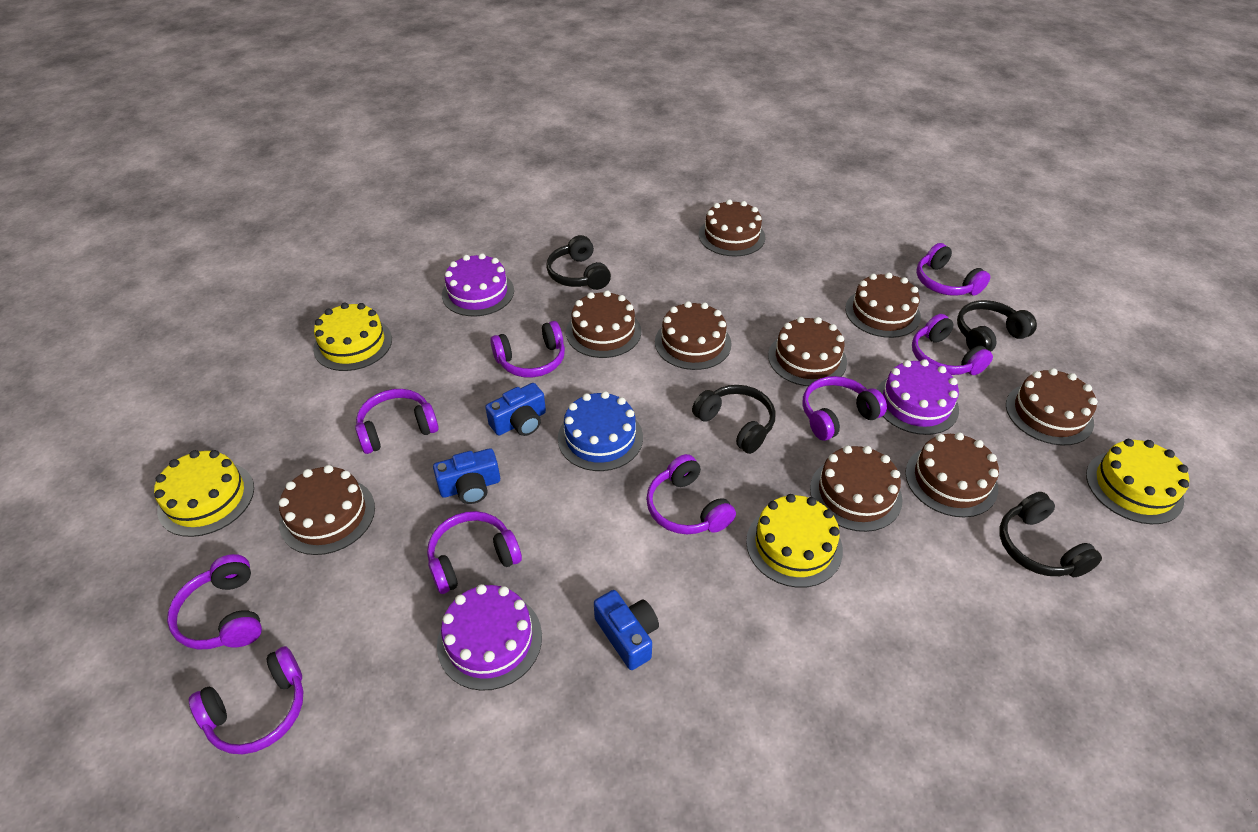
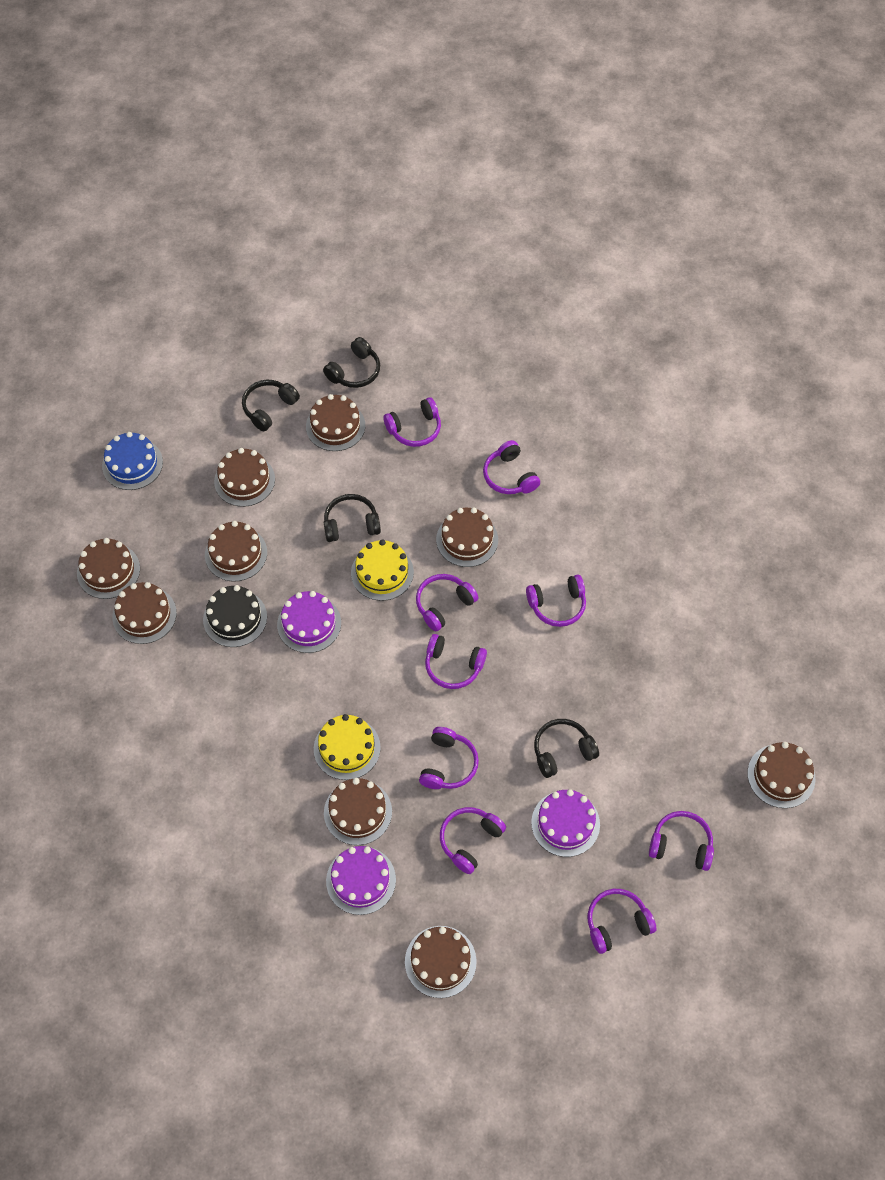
black cake: 0 -> 1
blue camera: 3 -> 0
yellow cake: 4 -> 2

